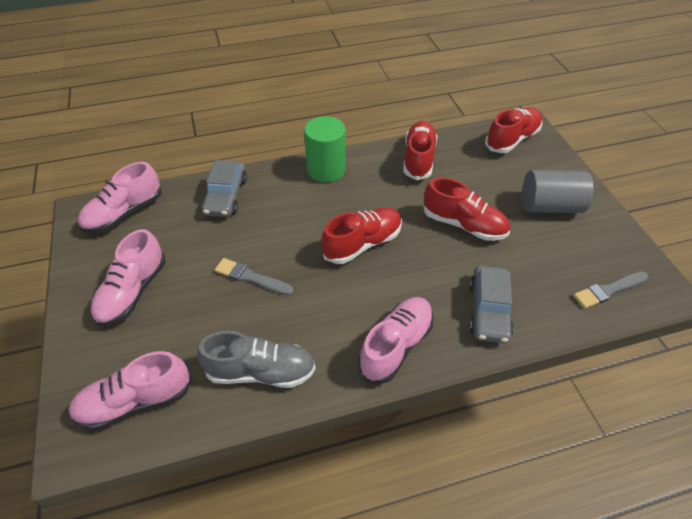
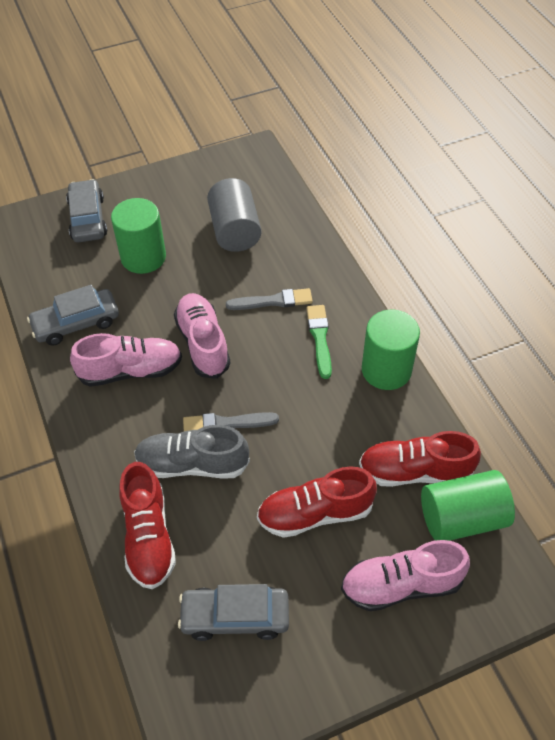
green brush: 0 -> 1
green cylinder: 1 -> 3
grey car: 2 -> 3
pink shoe: 4 -> 3
red shoe: 4 -> 3

